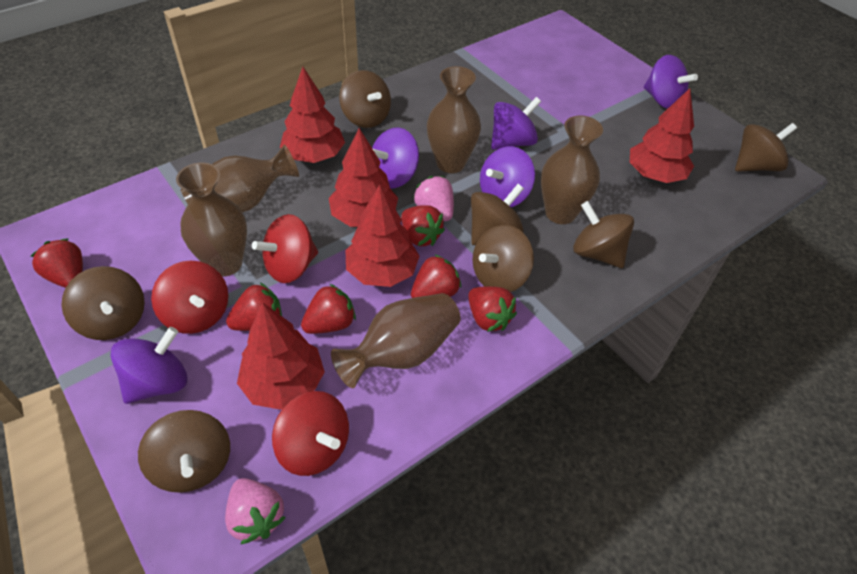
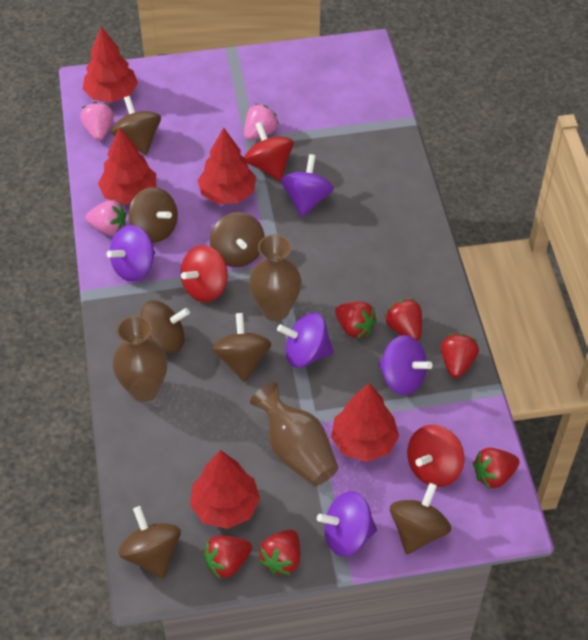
brown vase: 5 -> 3
pink strawberry: 2 -> 3

